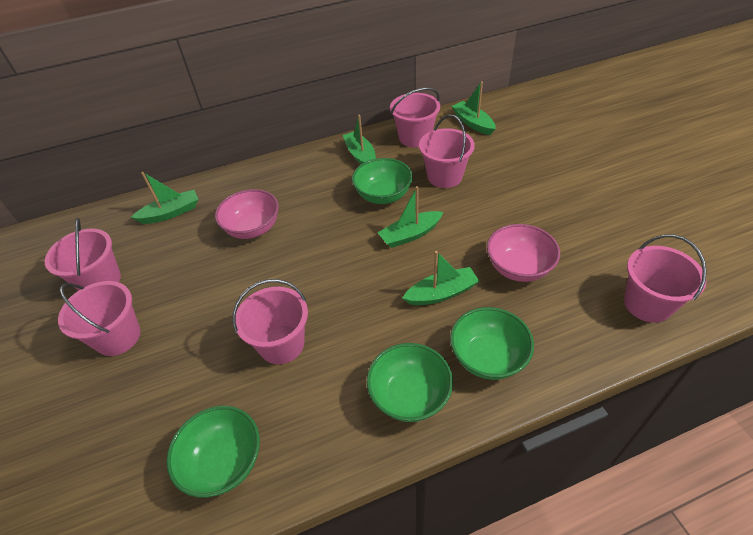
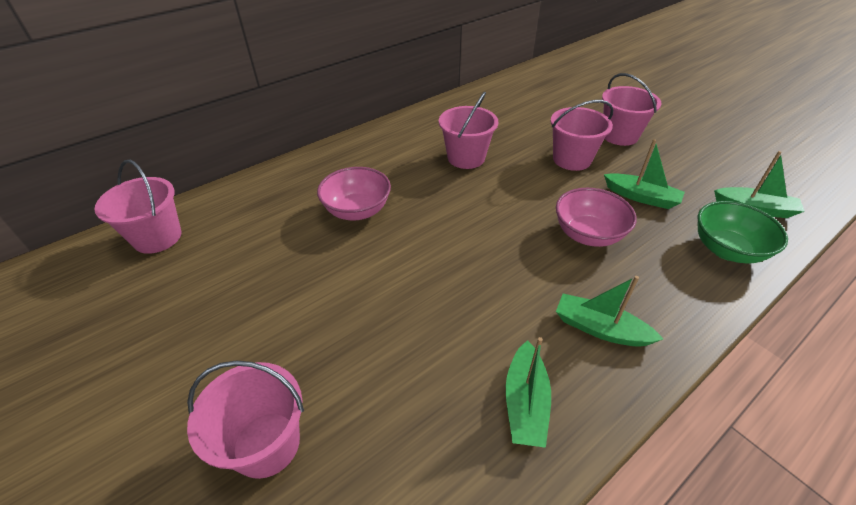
green boat: 5 -> 4
green bowl: 4 -> 1
pink bucket: 6 -> 5

